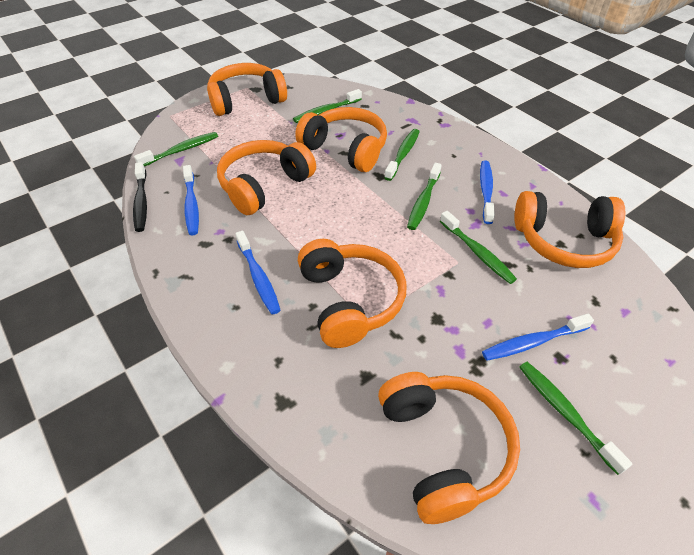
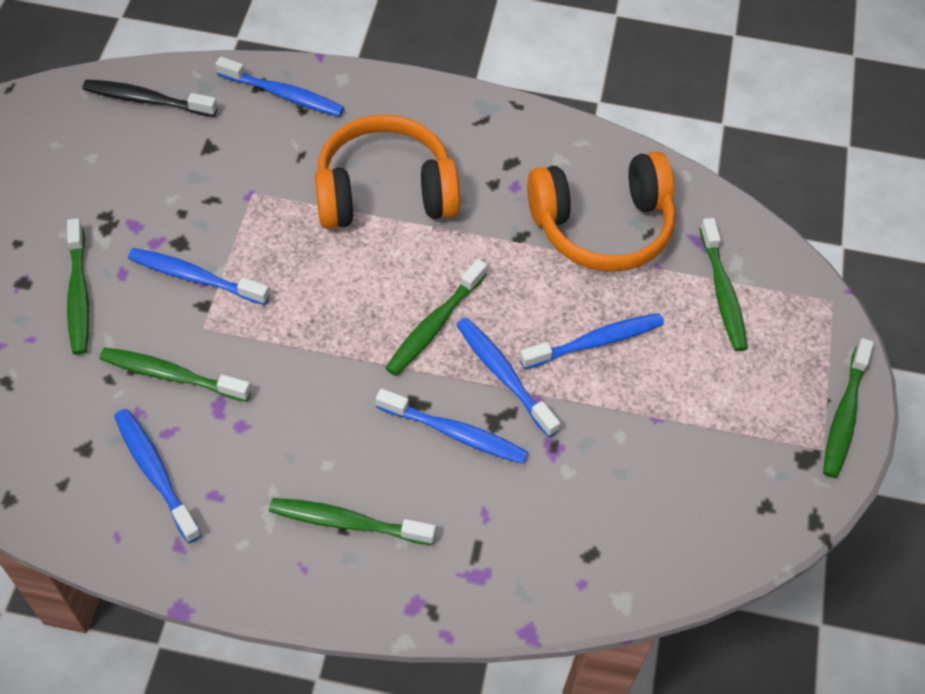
blue toothbrush: 4 -> 6
orange headphones: 6 -> 2

